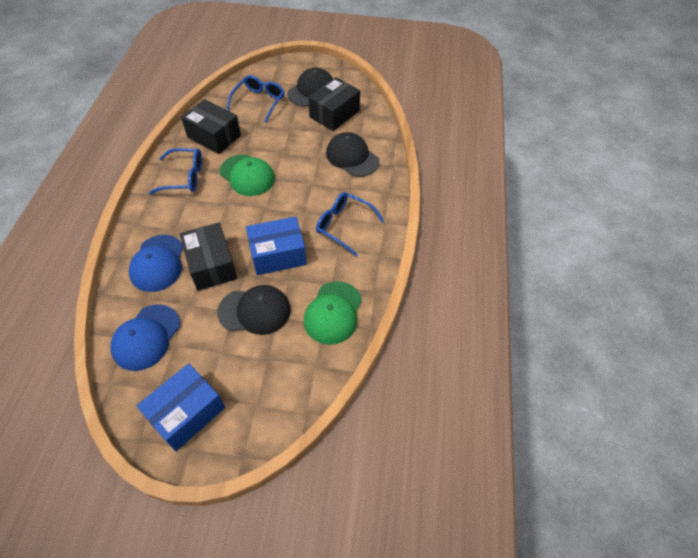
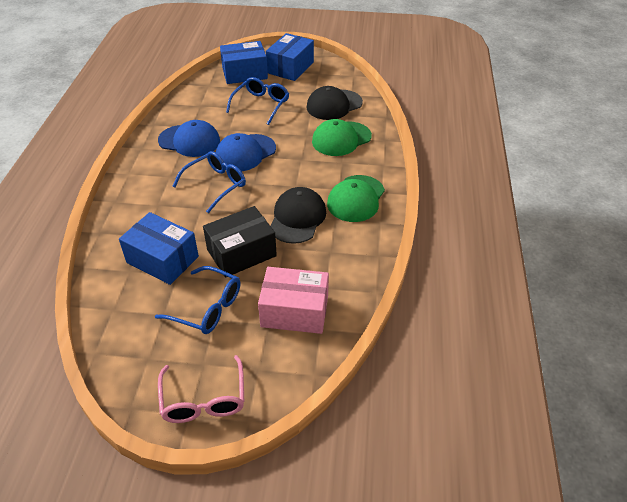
black box: 3 -> 1
black cap: 3 -> 2
blue box: 2 -> 3
pink box: 0 -> 1
pink glasses: 0 -> 1

